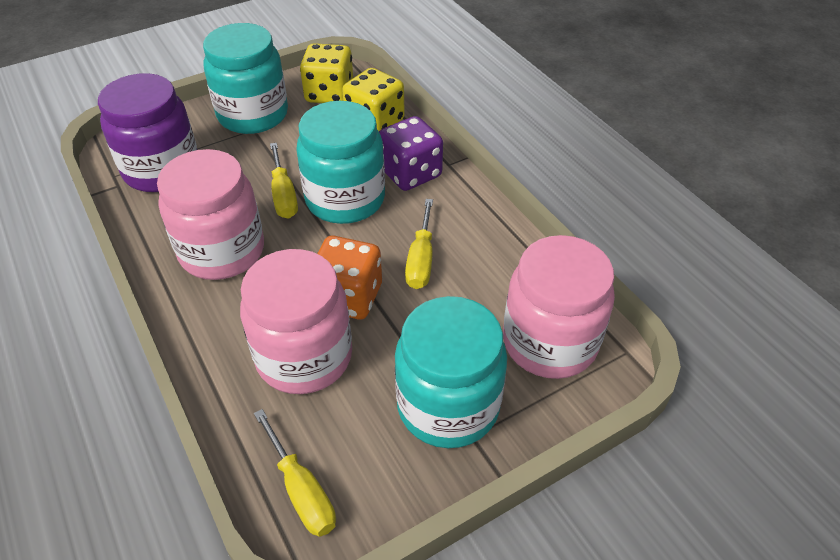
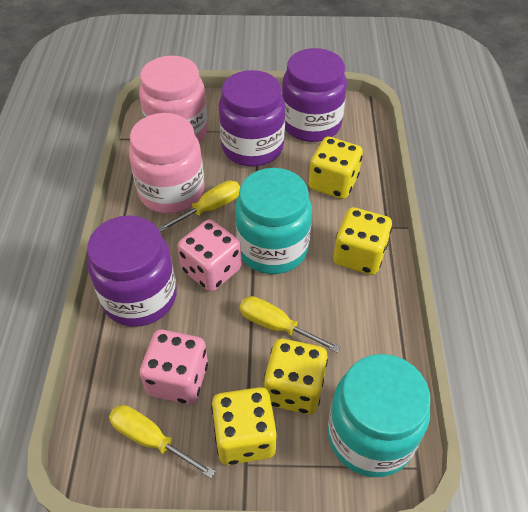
orange dice: 1 -> 0
pink dice: 0 -> 2
pink jar: 3 -> 2
purple dice: 1 -> 0
purple jar: 1 -> 3
turquoise jar: 3 -> 2
yellow dice: 2 -> 4

